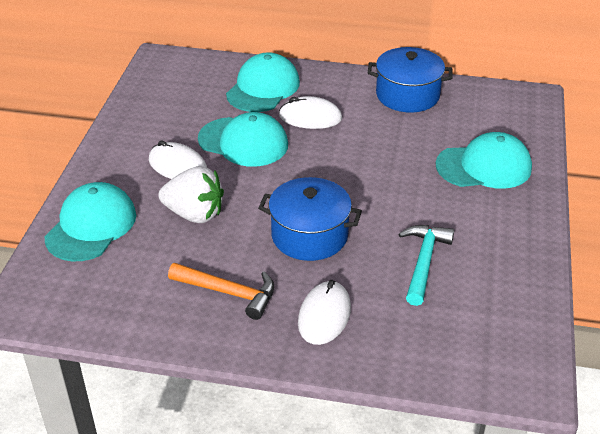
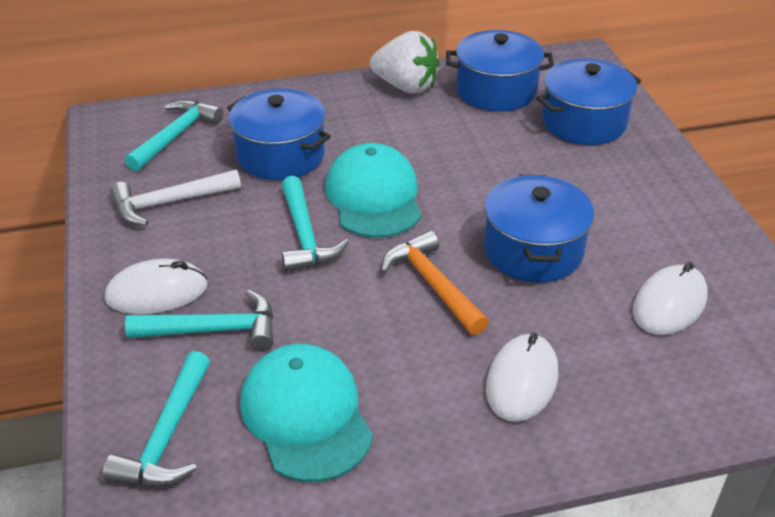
blue pot: 2 -> 4
turquoise cap: 4 -> 2
turquoise hammer: 1 -> 4
white hammer: 0 -> 1

